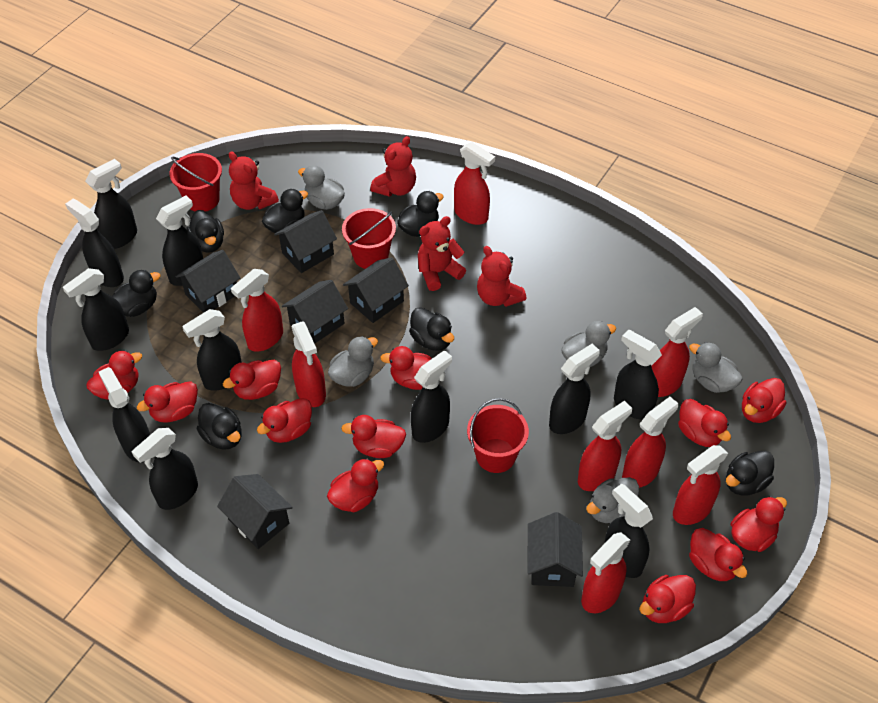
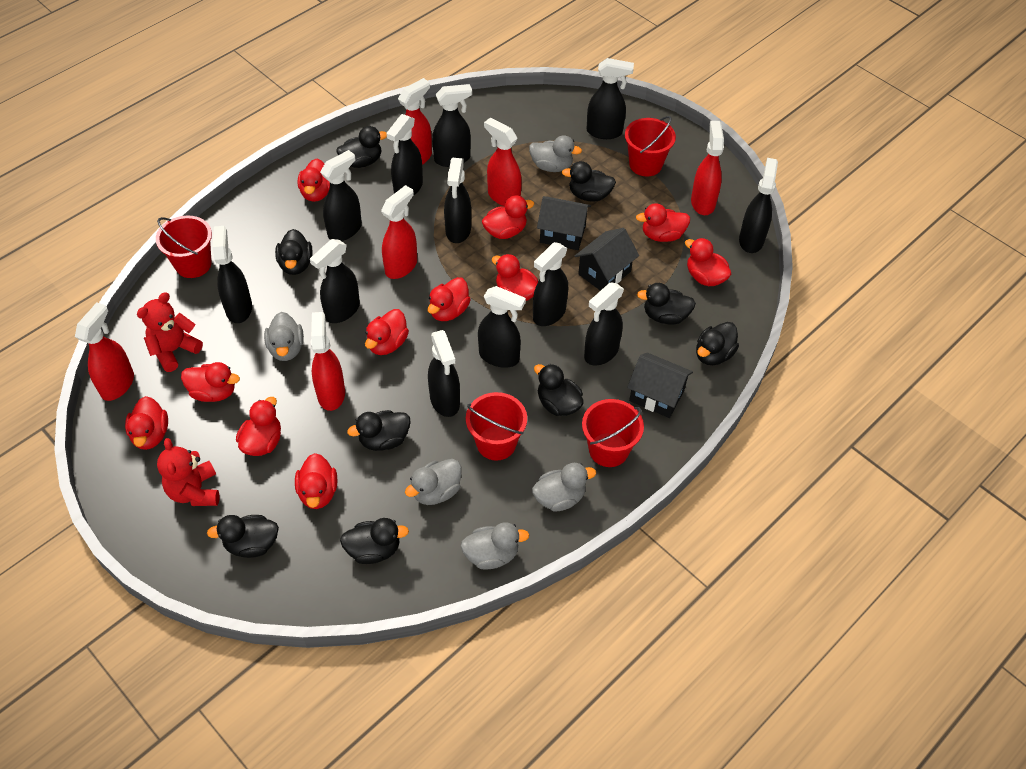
black duck: 7 -> 9
black house: 6 -> 3
black spray bottle: 11 -> 12
red bucket: 3 -> 4
red duck: 12 -> 11
red spray bottle: 8 -> 6
red teddy bear: 4 -> 2

